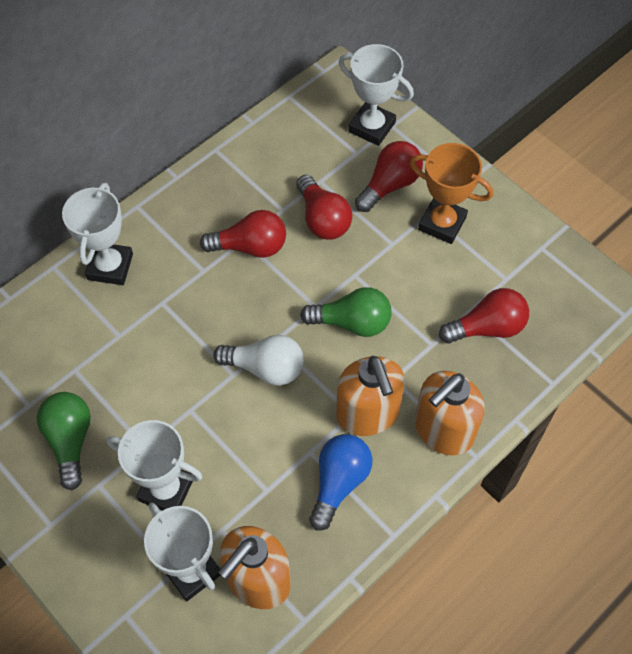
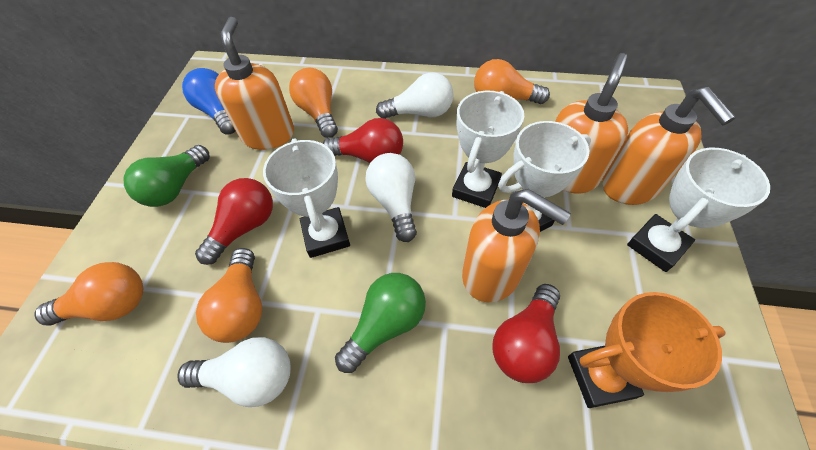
orange light bulb: 0 -> 4
orange soap dispenser: 3 -> 4
red light bulb: 4 -> 3
white light bulb: 1 -> 3

